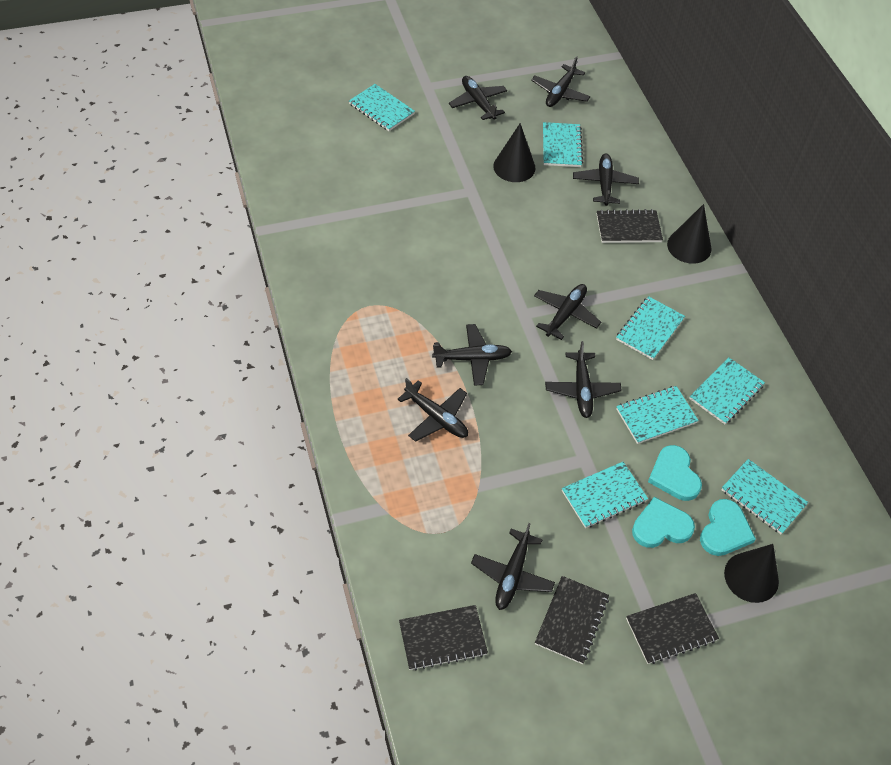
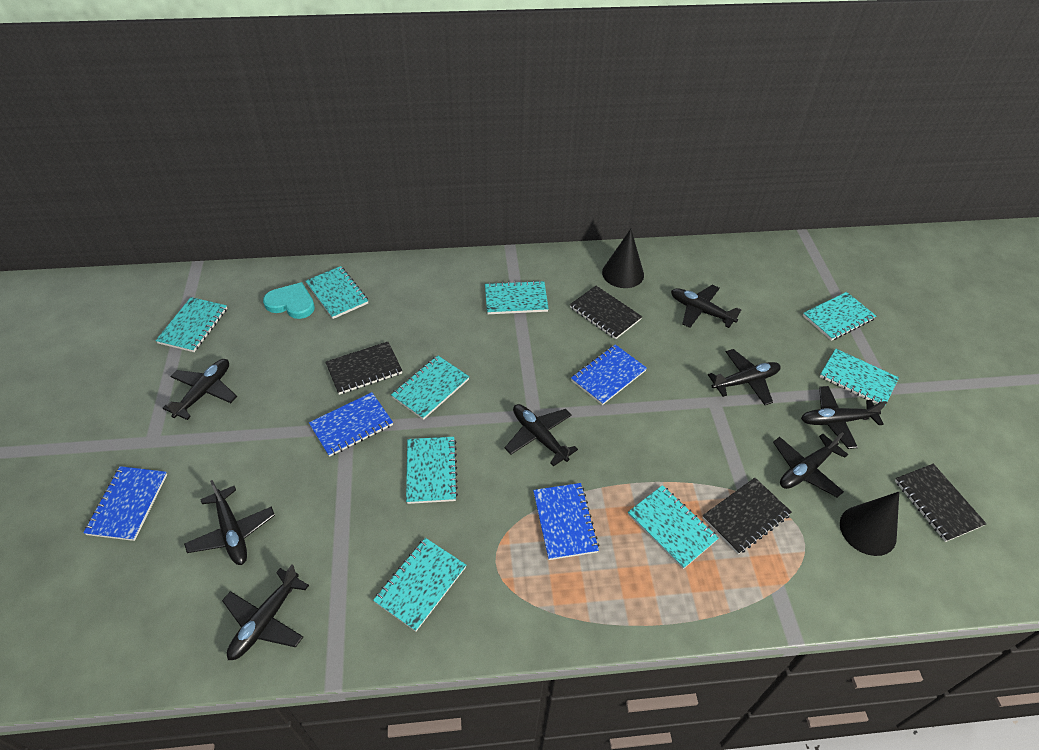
black cone: 3 -> 2
blue notebook: 0 -> 4
turquoise heart: 3 -> 1
turquoise notebook: 7 -> 9

